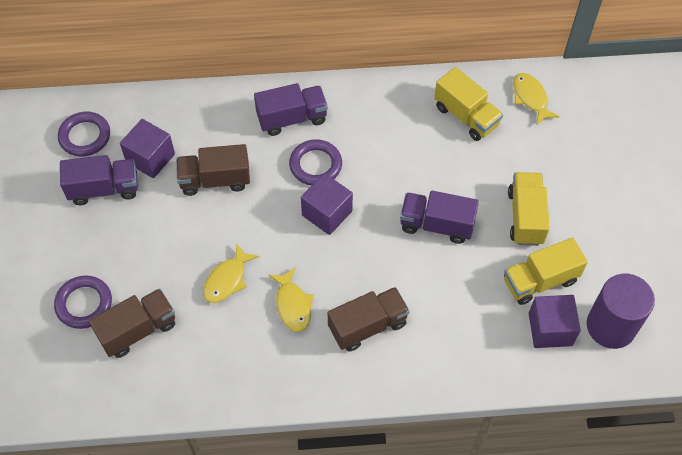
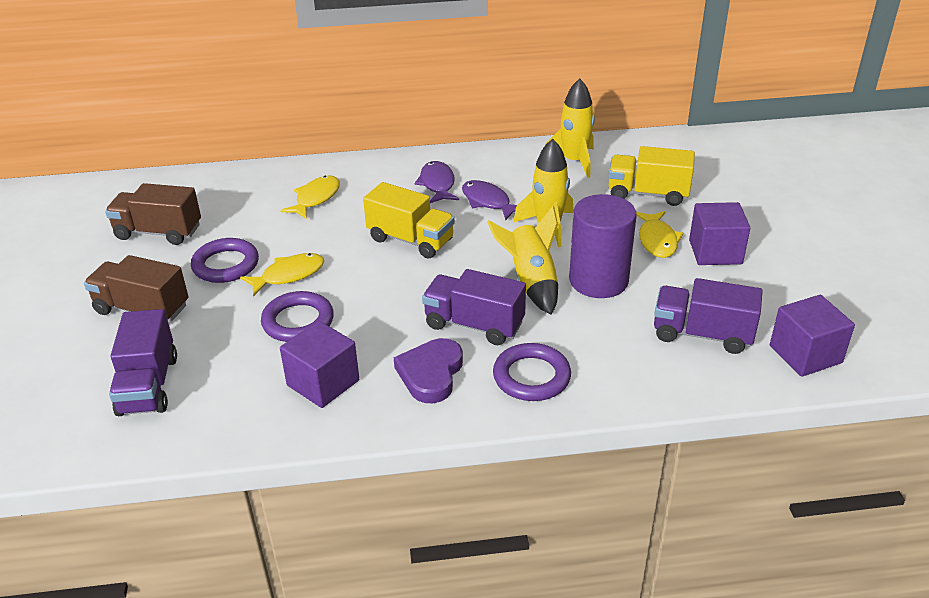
brown truck: 3 -> 2
purple fish: 0 -> 2
purple heart: 0 -> 1
yellow rocket: 0 -> 3
yellow truck: 3 -> 2

